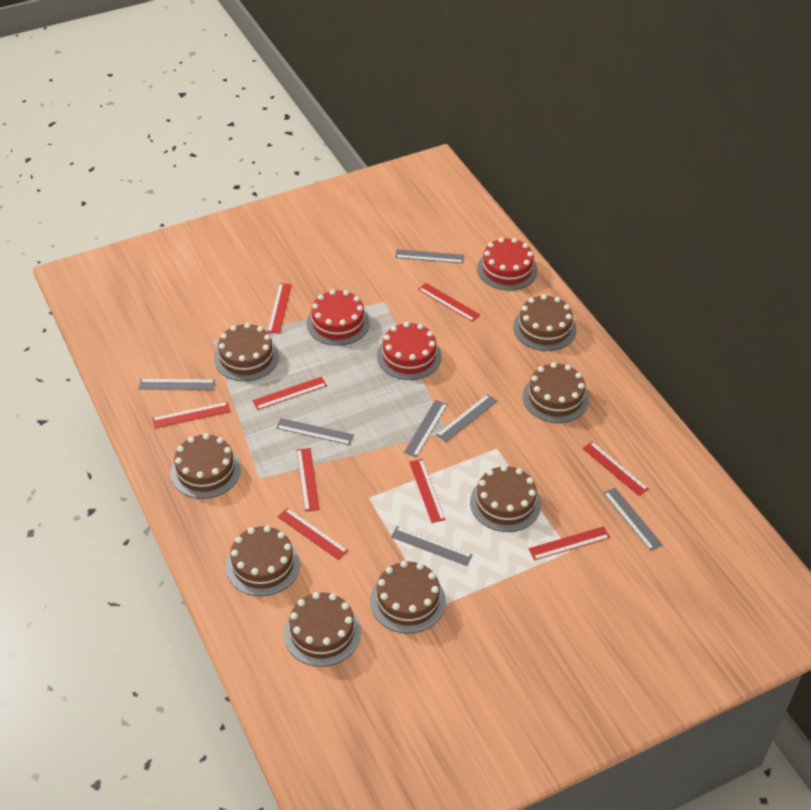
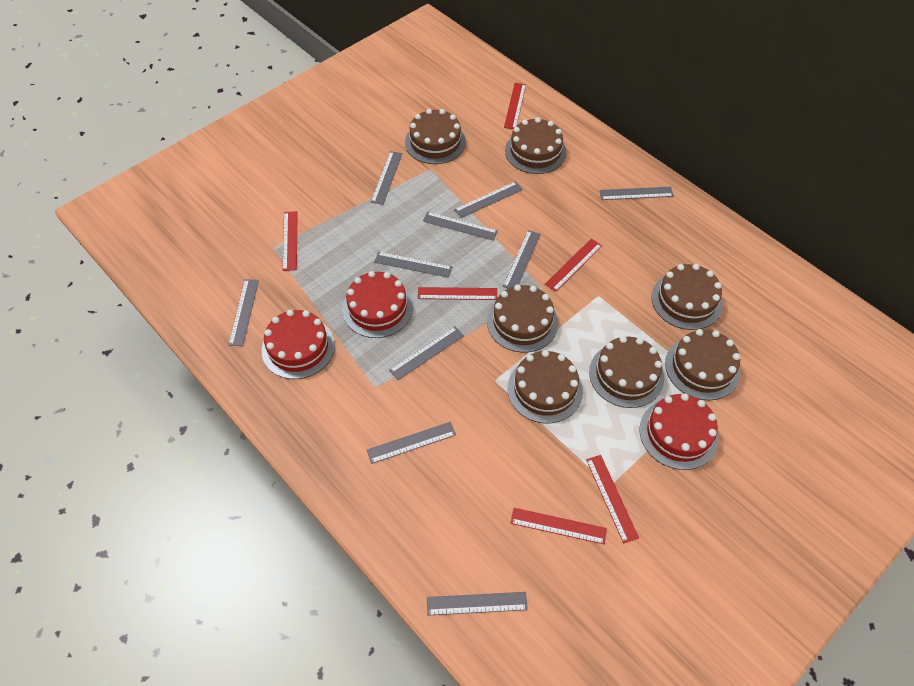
brown cake: 8 -> 7
grey ruler: 7 -> 10
red ruler: 9 -> 6

